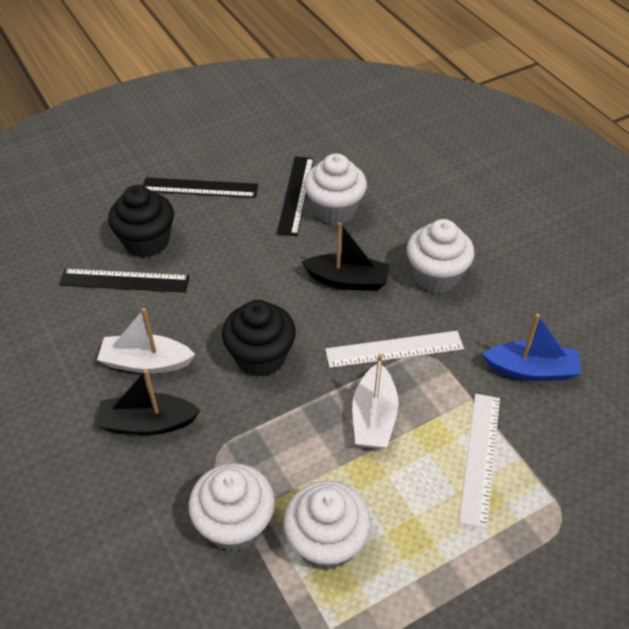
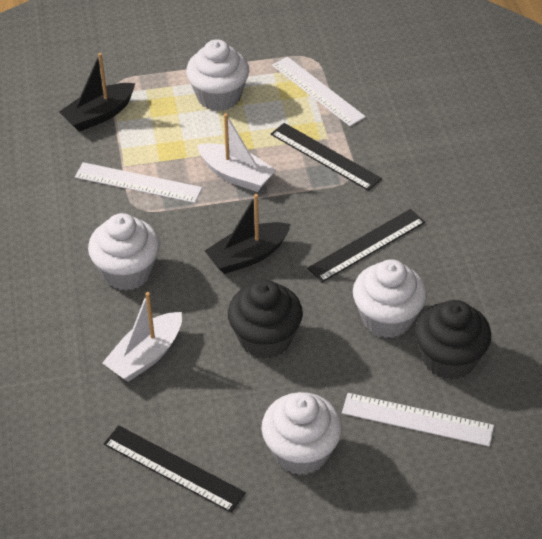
blue boat: 1 -> 0
white ruler: 2 -> 3

